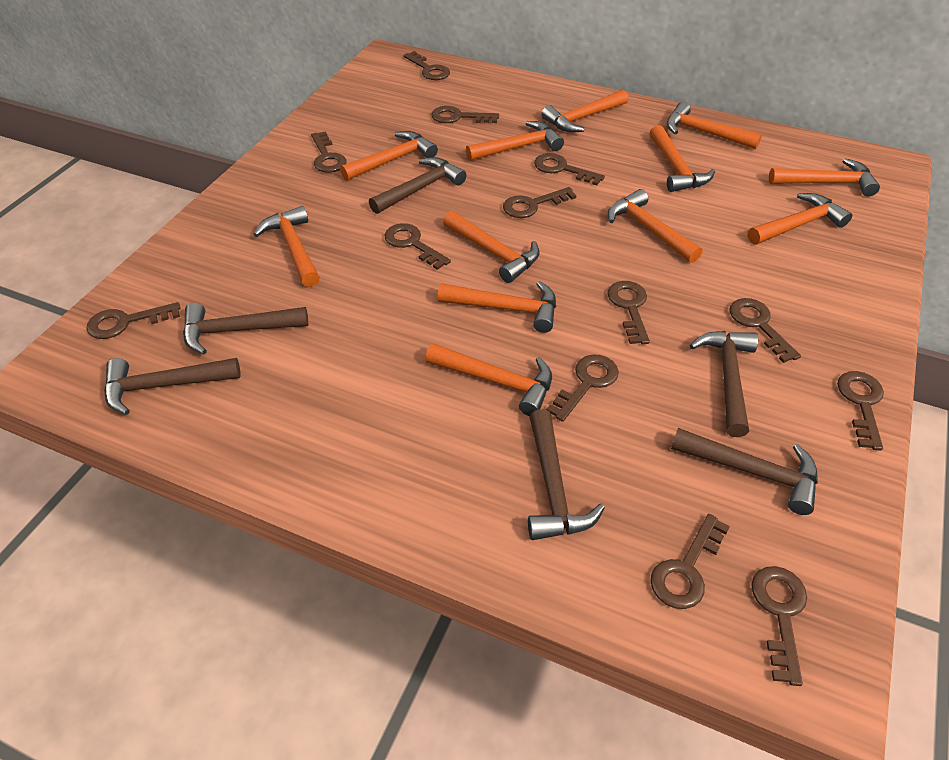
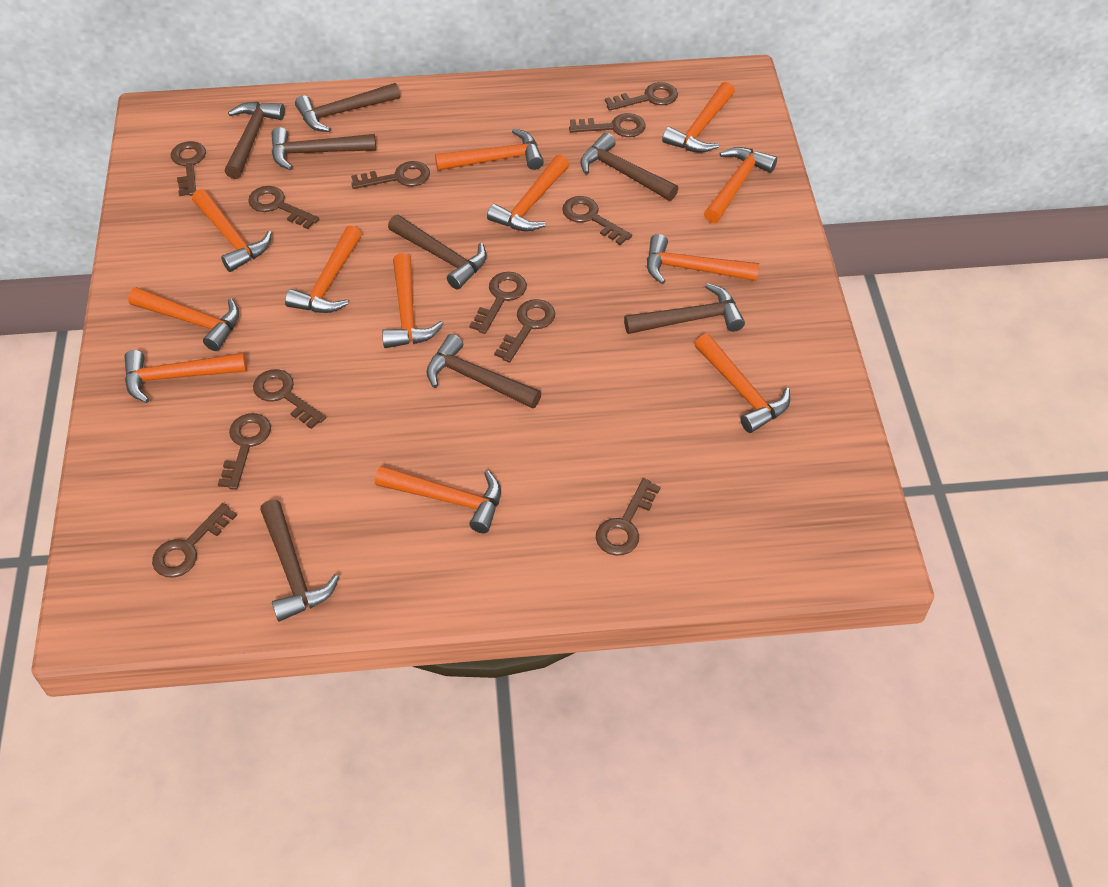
brown hammer: 6 -> 8
brown key: 13 -> 12

